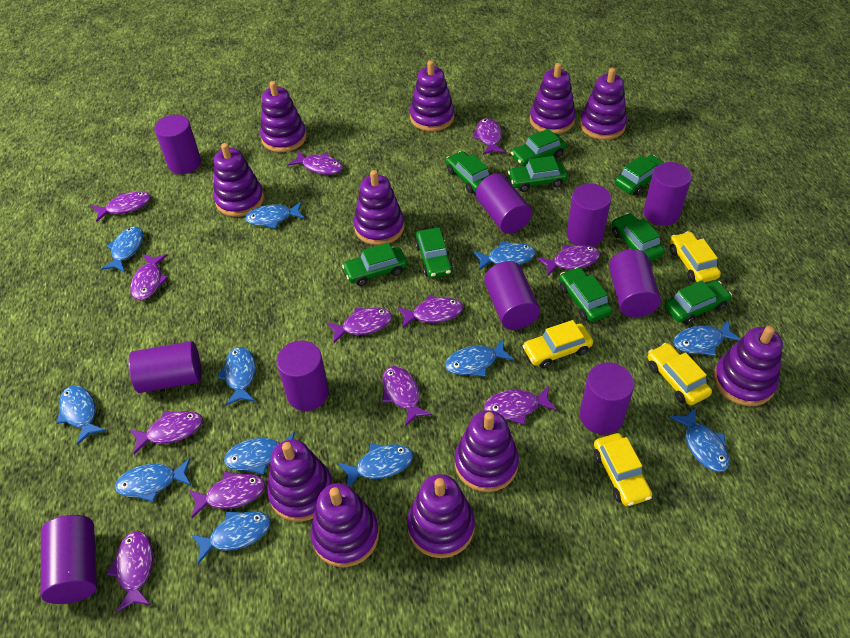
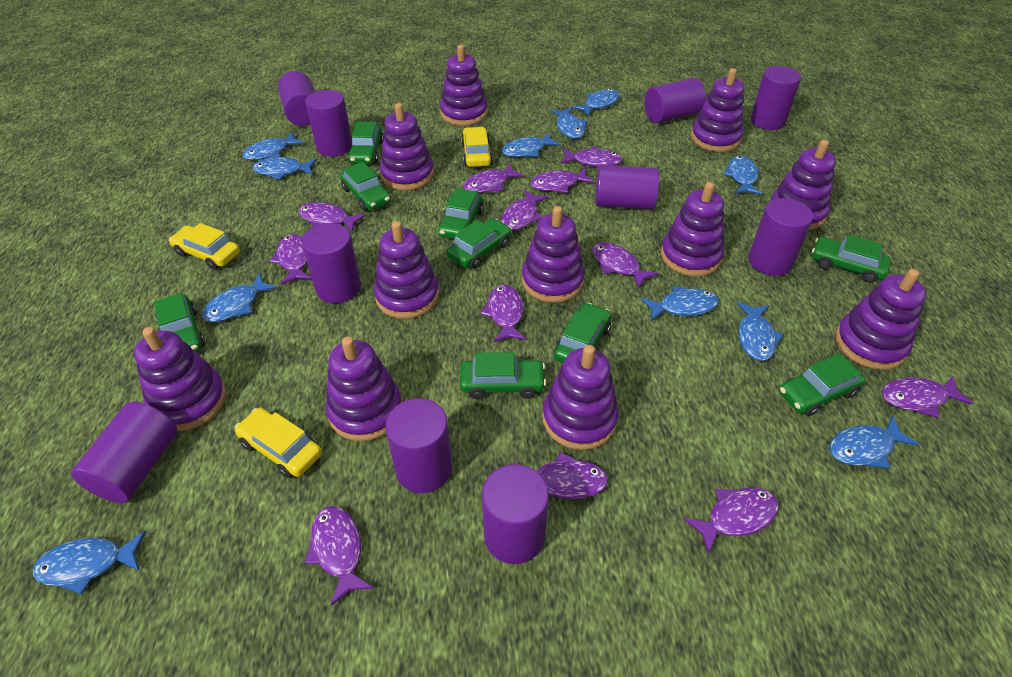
blue fish: 12 -> 11
yellow car: 4 -> 3

